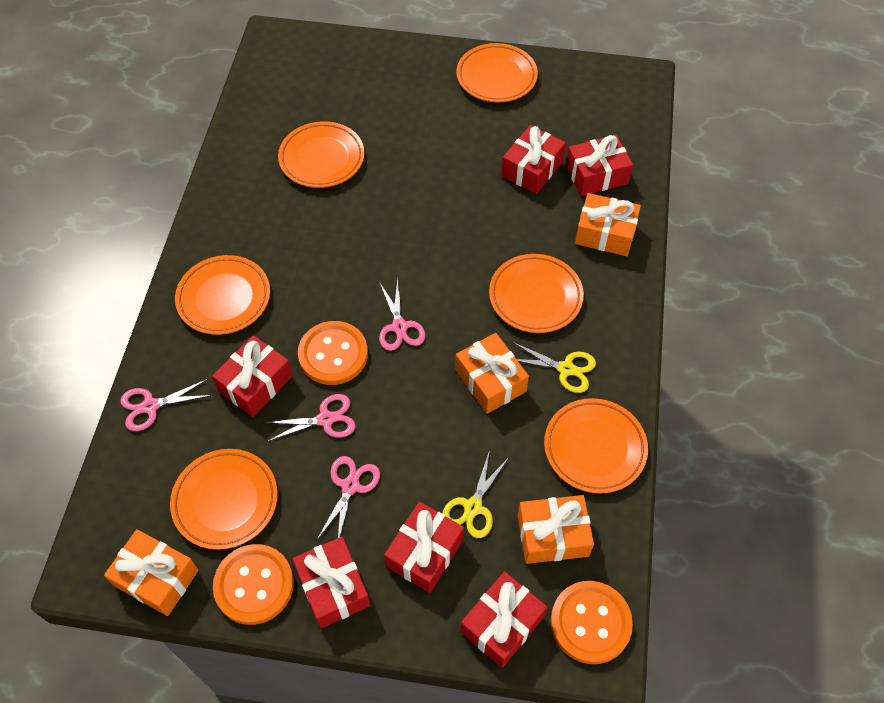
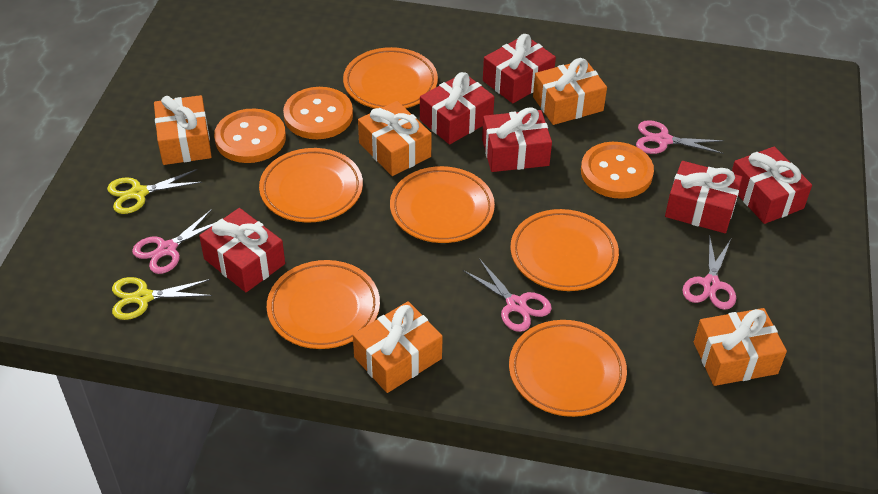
orange gift: 4 -> 5

